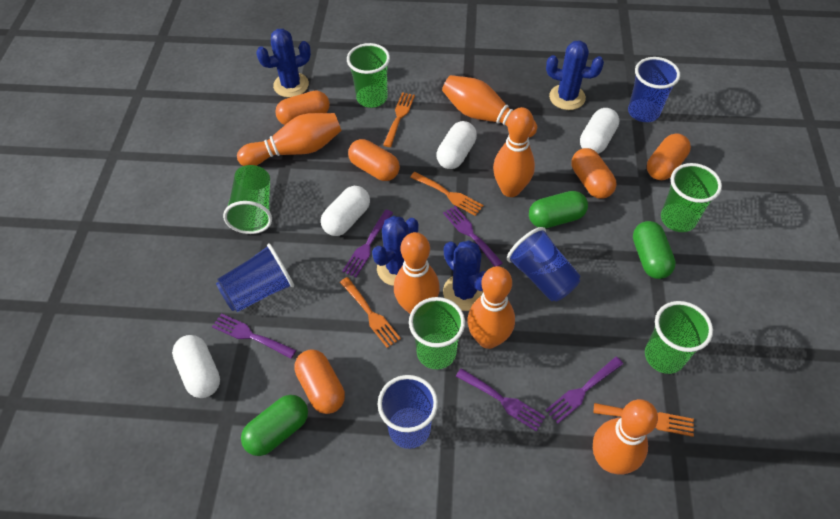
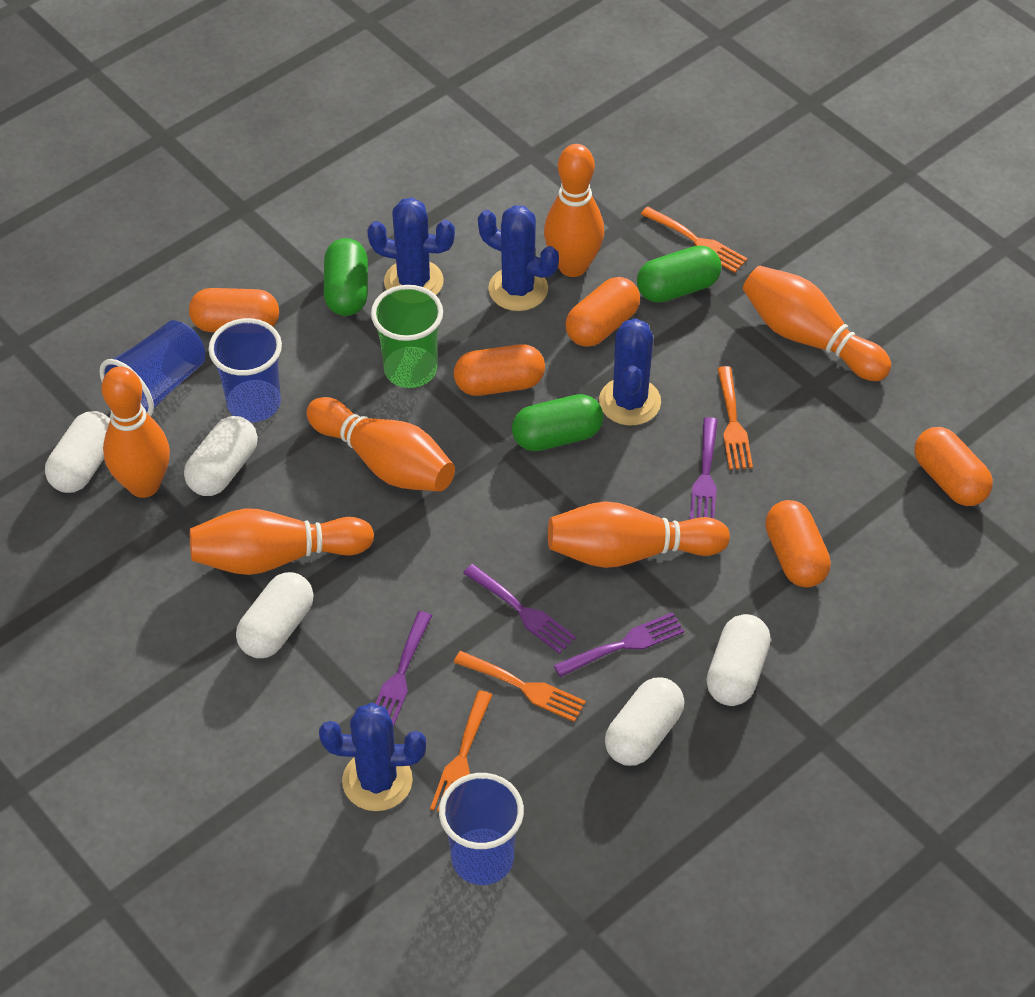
blue cup: 4 -> 3
green cup: 5 -> 1
purple fork: 5 -> 4
white capsule: 4 -> 5

